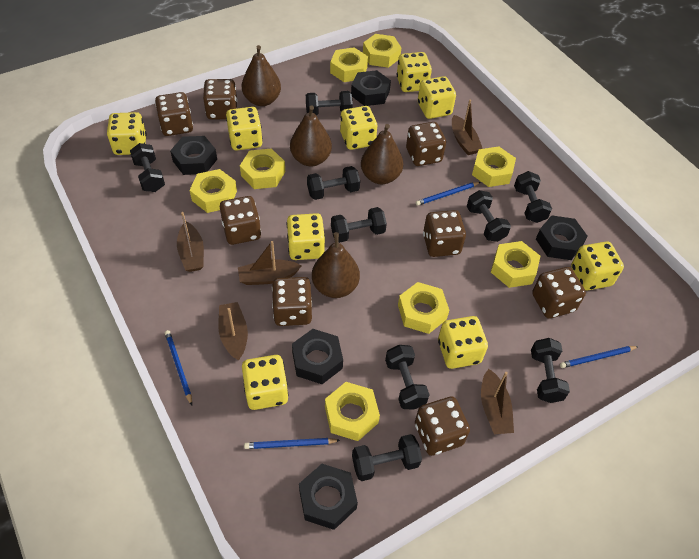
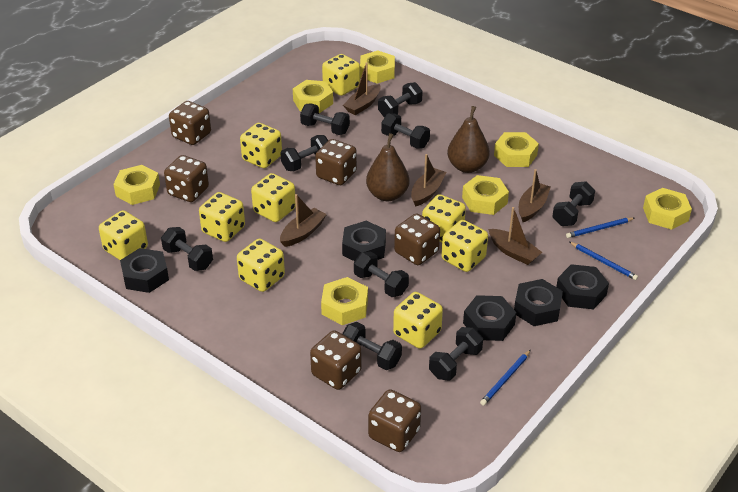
blue pencil: 4 -> 3
brown dice: 8 -> 6
brown pear: 4 -> 2
yellow nut: 8 -> 7

